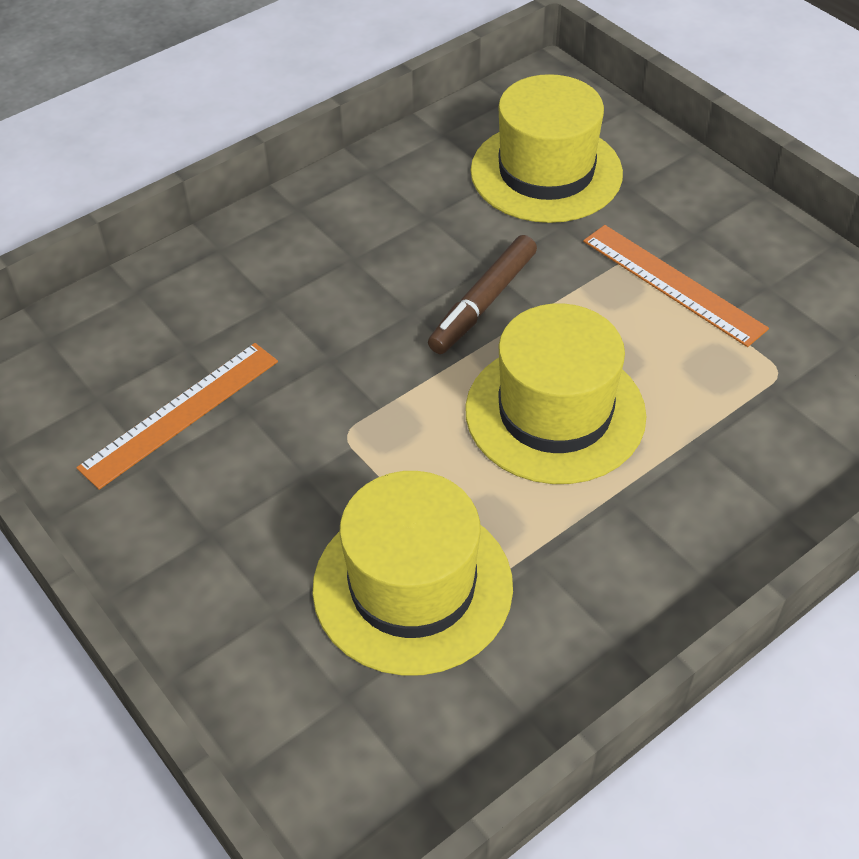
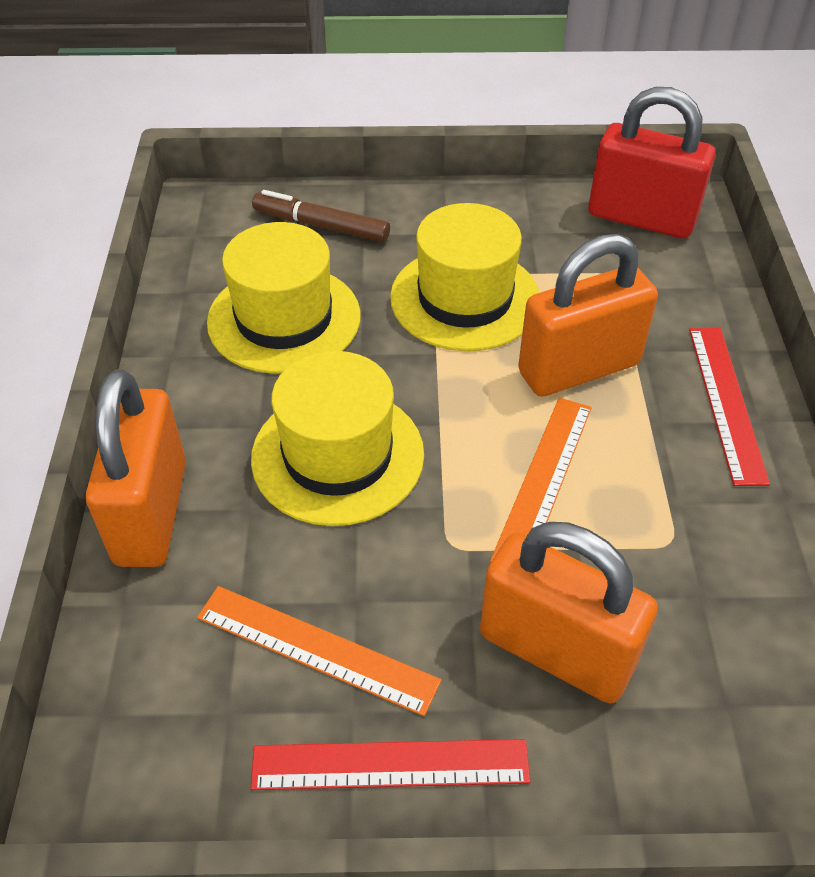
orange padlock: 0 -> 3
red padlock: 0 -> 1
red ruler: 0 -> 2

